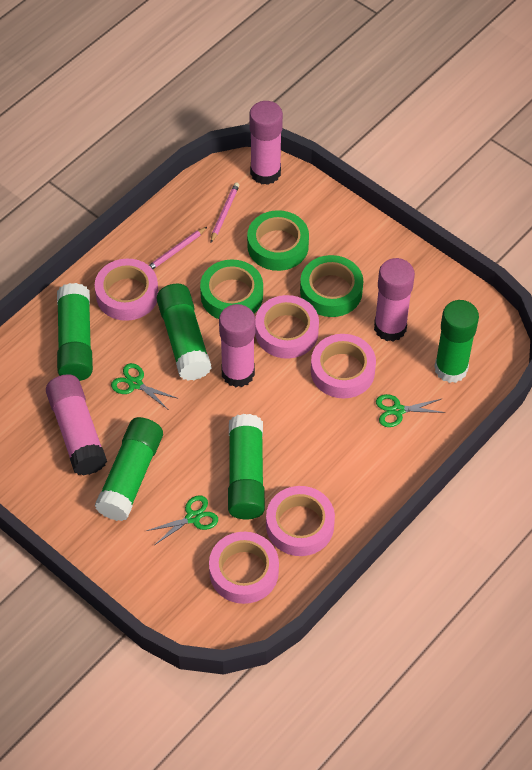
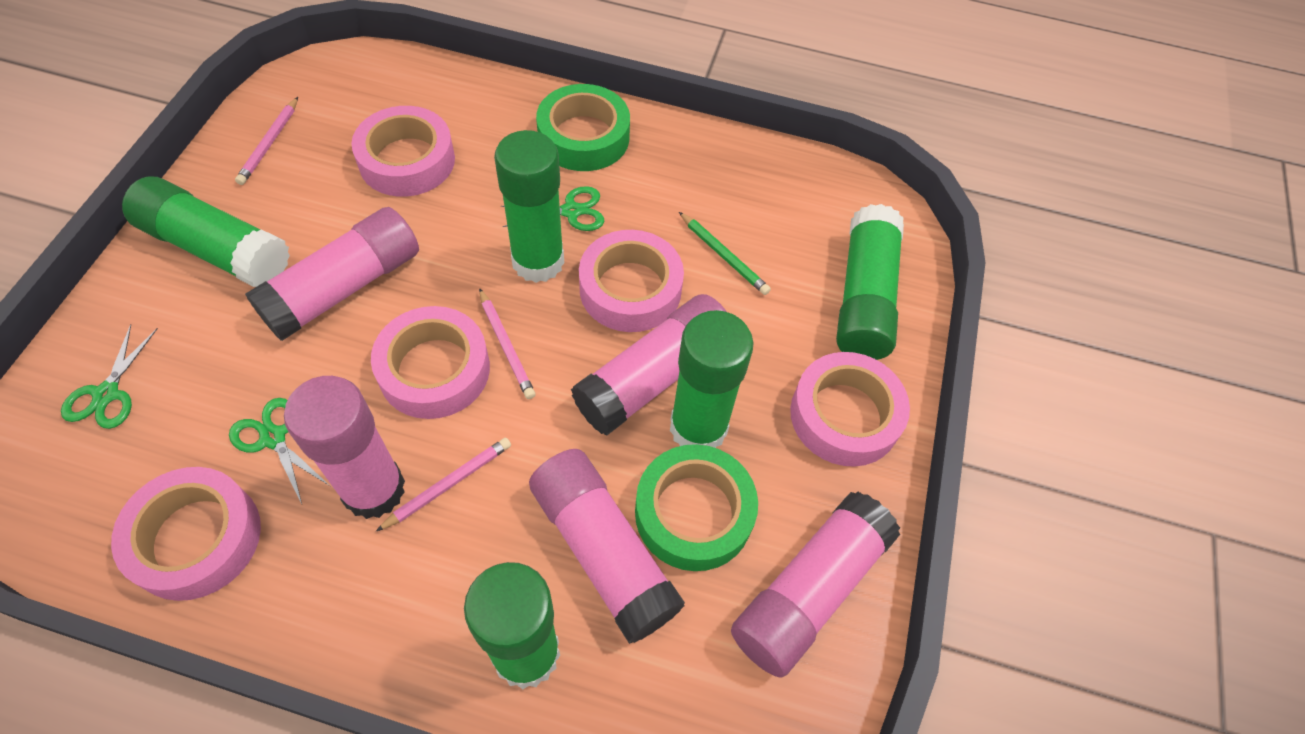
green pencil: 0 -> 1
green tape: 3 -> 2
pink glue stick: 4 -> 5
pink pencil: 2 -> 3

